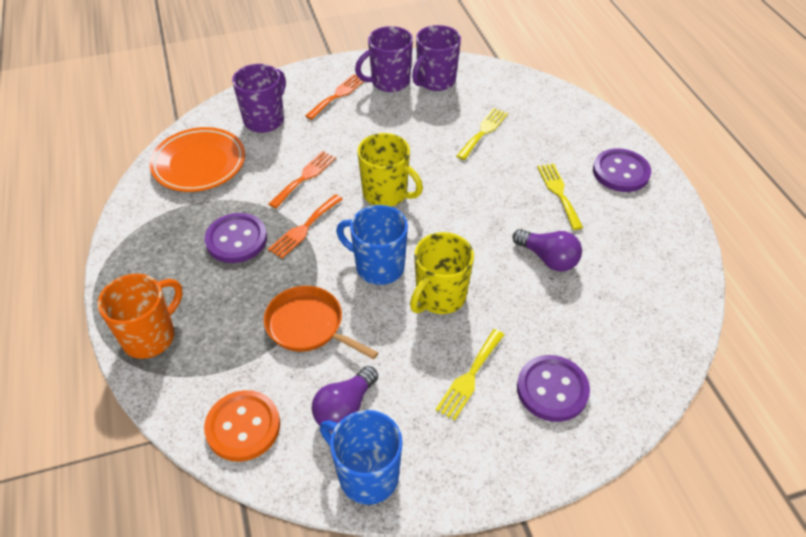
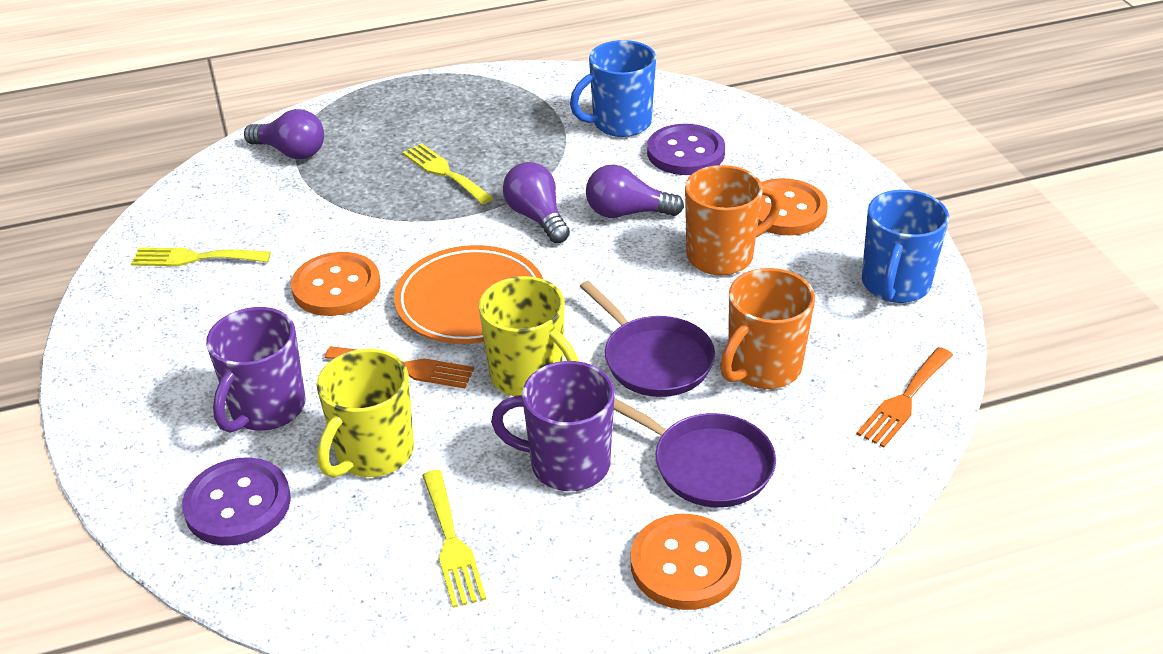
orange button: 1 -> 3
orange fork: 3 -> 2
orange mug: 1 -> 2
orange pan: 1 -> 0
purple button: 3 -> 2
purple light bulb: 2 -> 3
purple mug: 3 -> 2
purple pan: 0 -> 2

